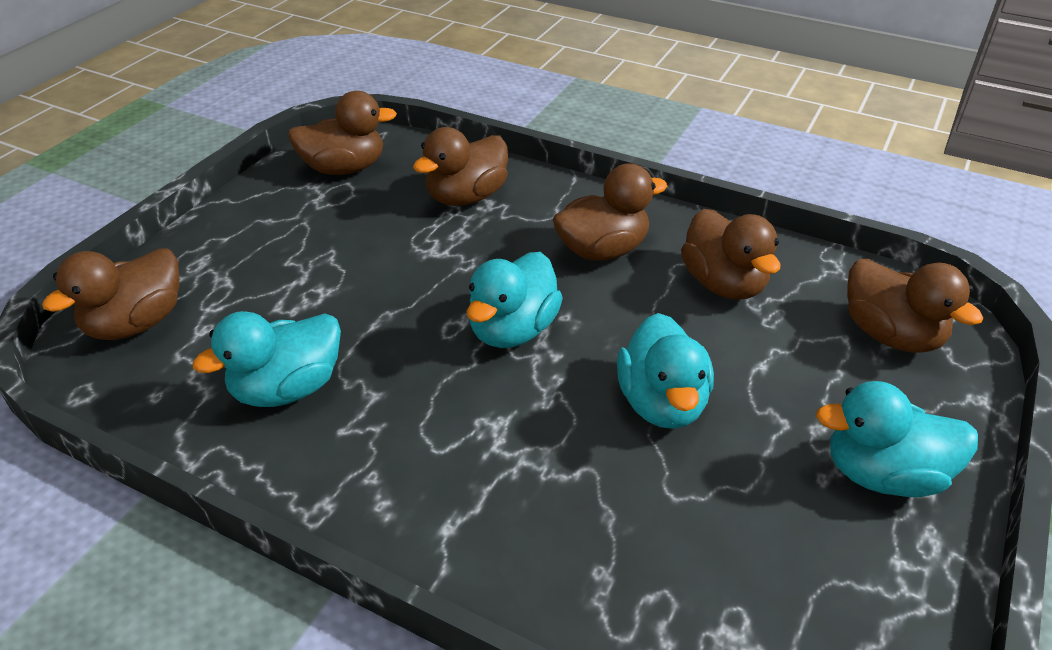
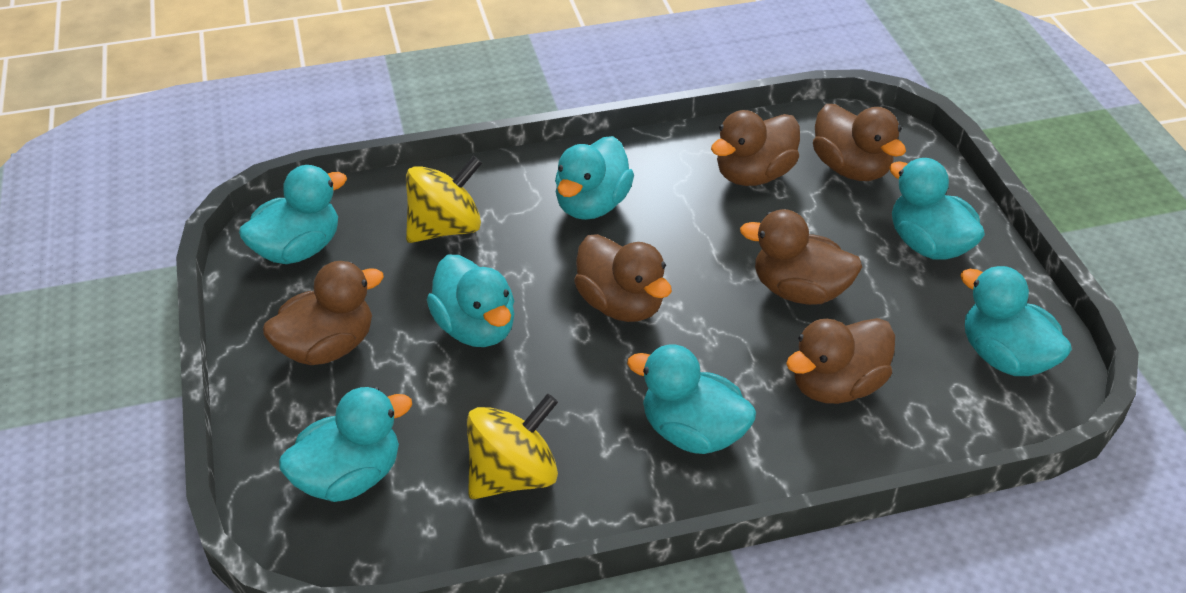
turquoise duck: 4 -> 7
yellow spinning top: 0 -> 2

